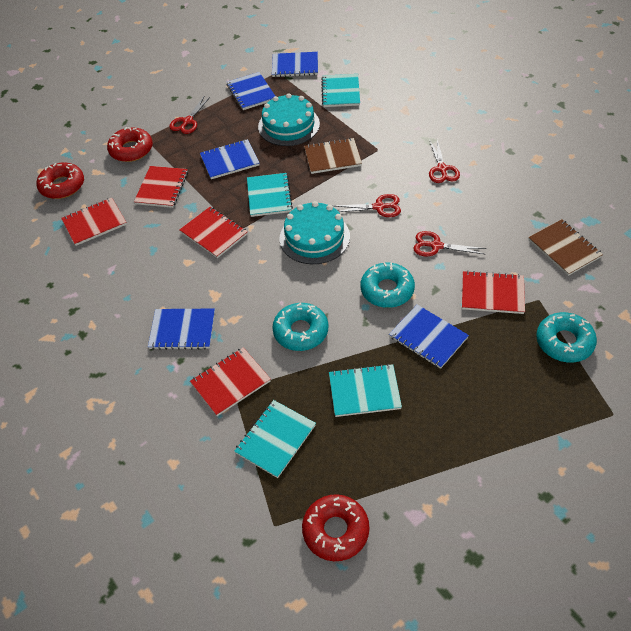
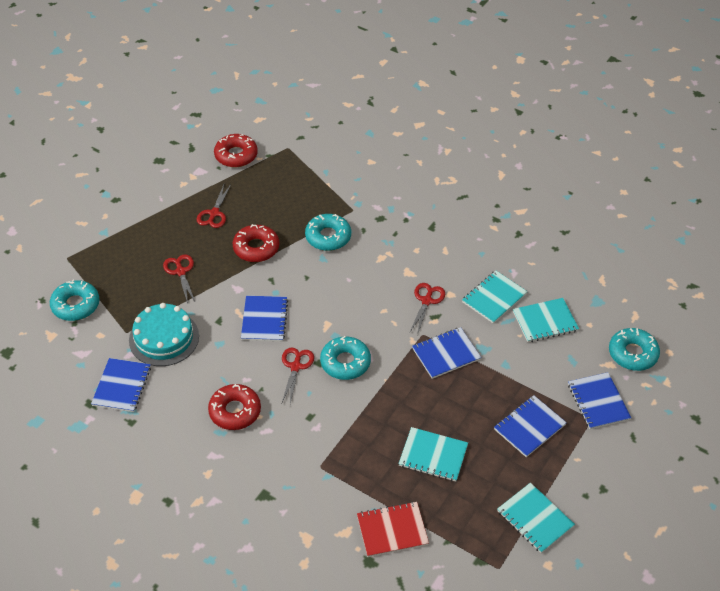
brown notebook: 2 -> 0
red notebook: 5 -> 1
turquoise cake: 2 -> 1
turquoise donut: 3 -> 4

